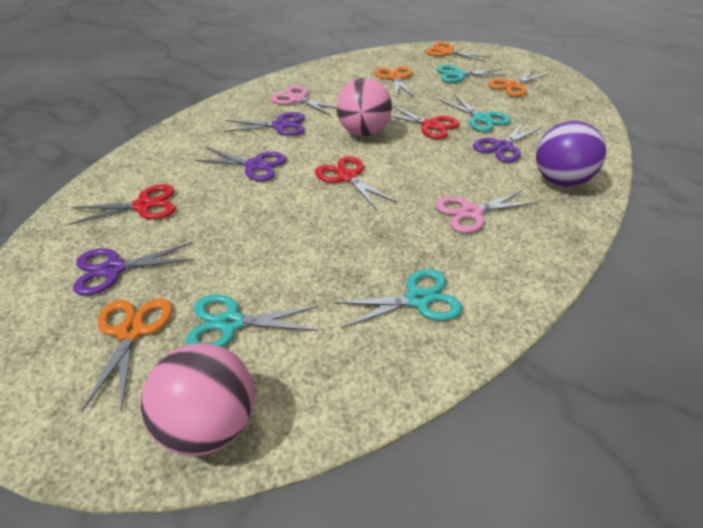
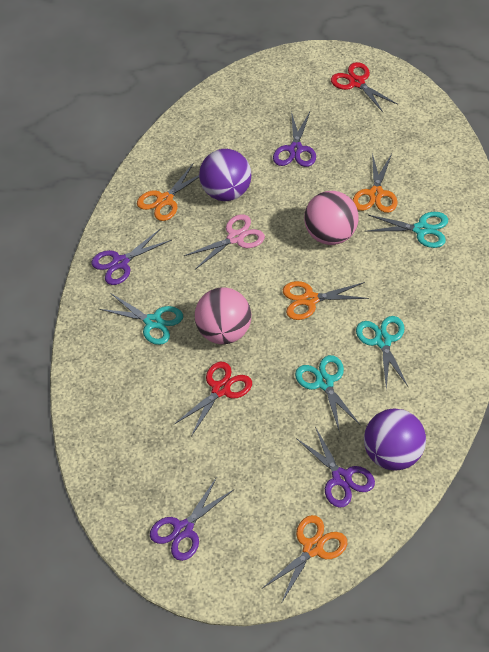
pink scissors: 2 -> 1
purple ball: 1 -> 2
red scissors: 3 -> 2

